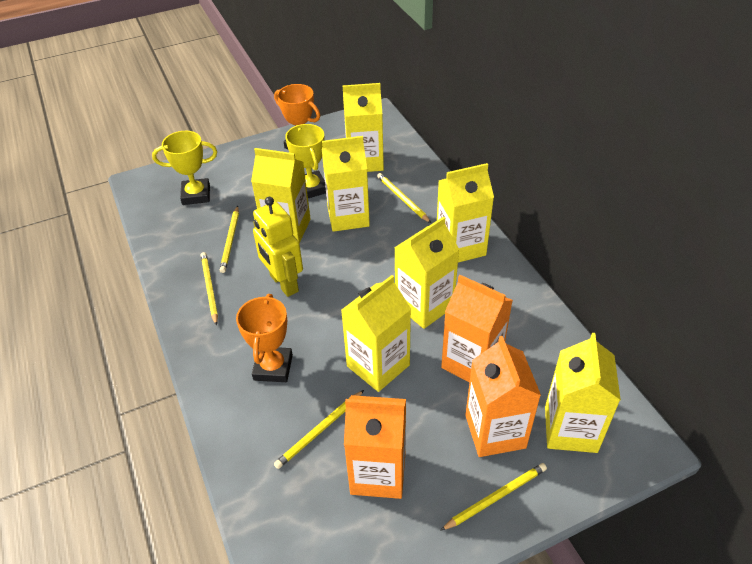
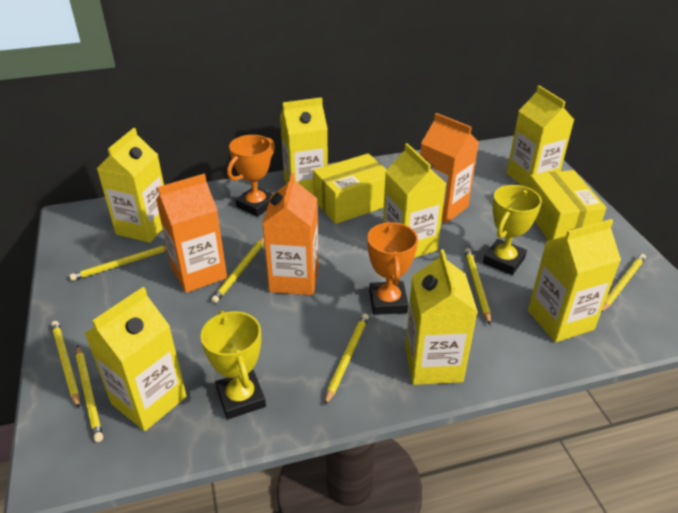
yellow box: 0 -> 2
yellow pencil: 5 -> 7
yellow robot: 1 -> 0

